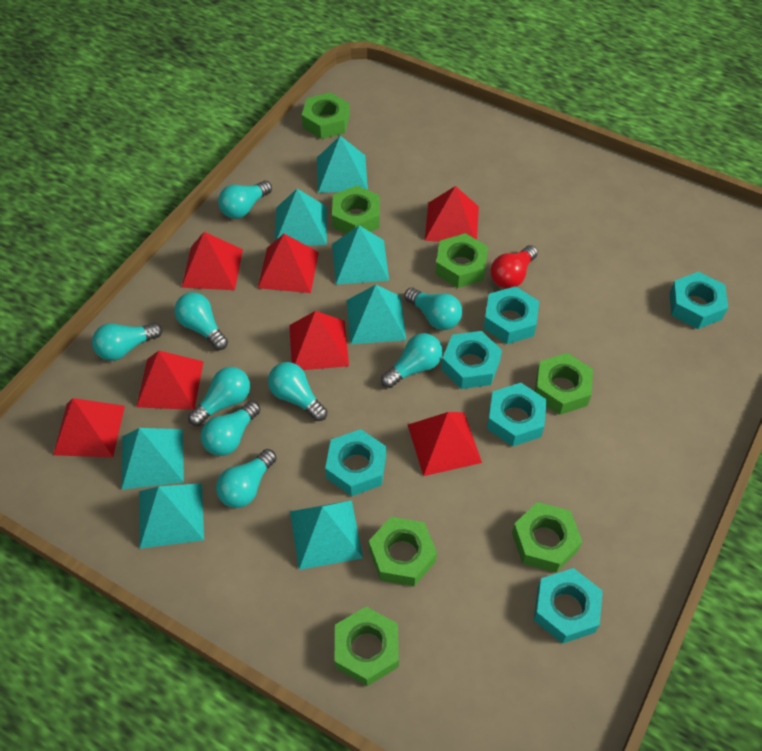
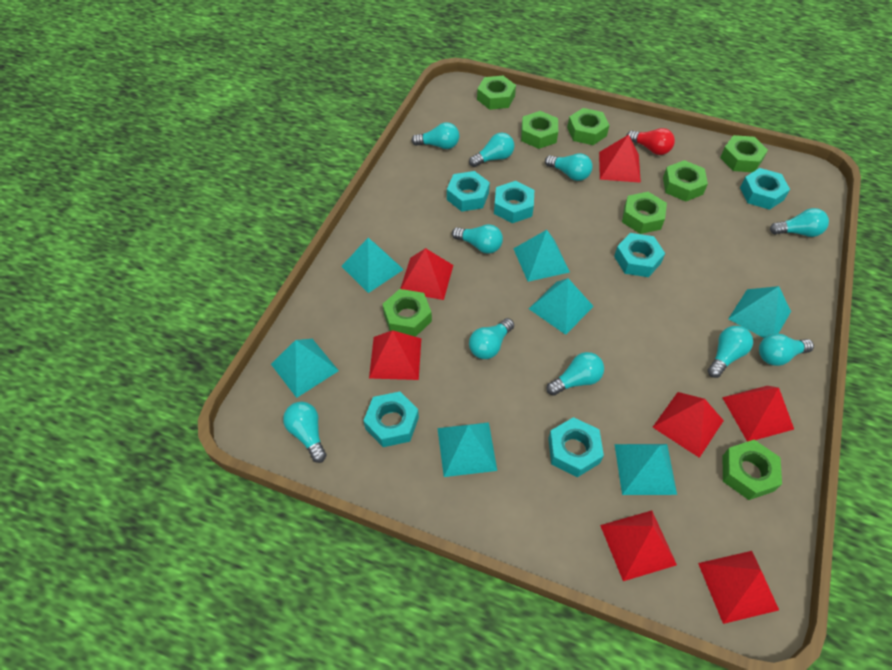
green nut: 7 -> 8
turquoise light bulb: 9 -> 10

